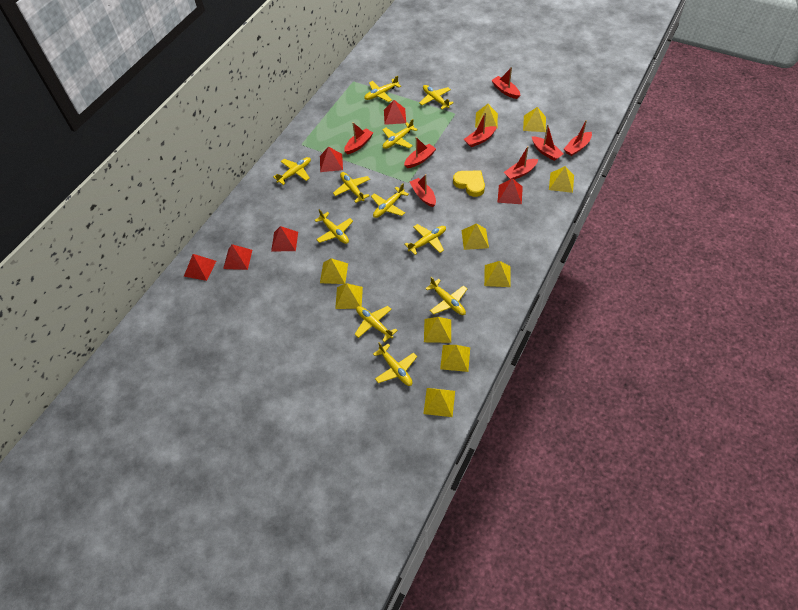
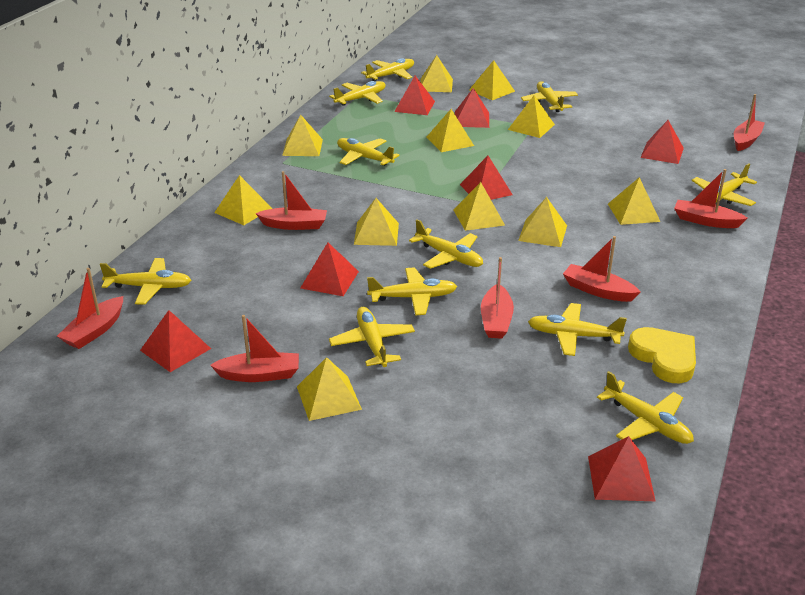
red boat: 8 -> 7
red pyramid: 6 -> 7
yellow pyramid: 10 -> 11

